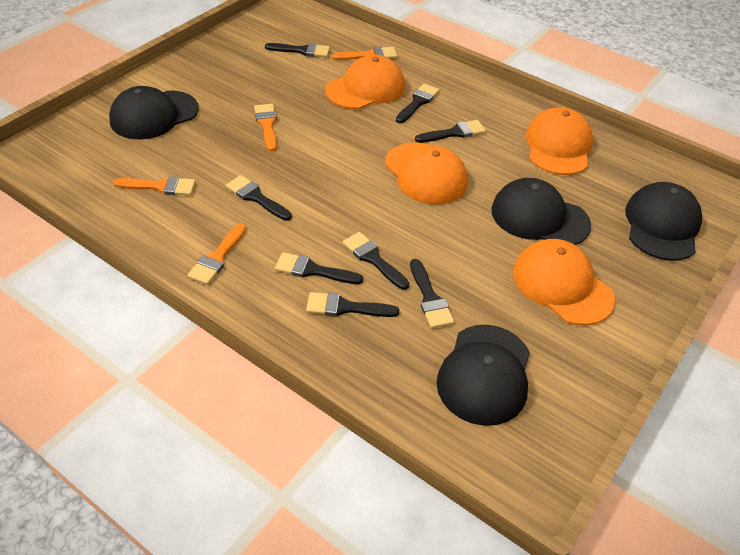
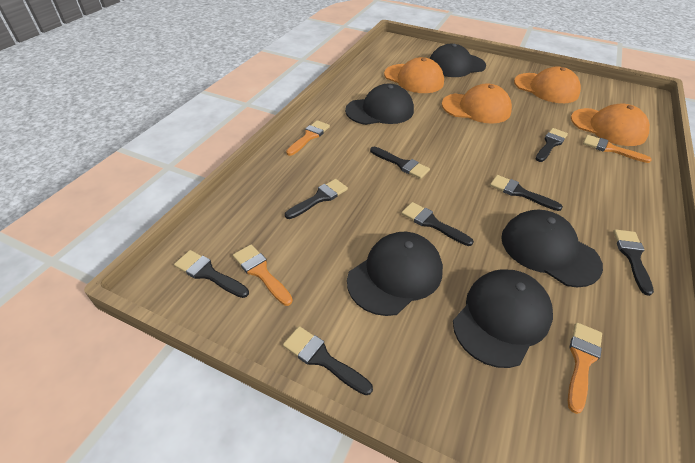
black cap: 4 -> 5

